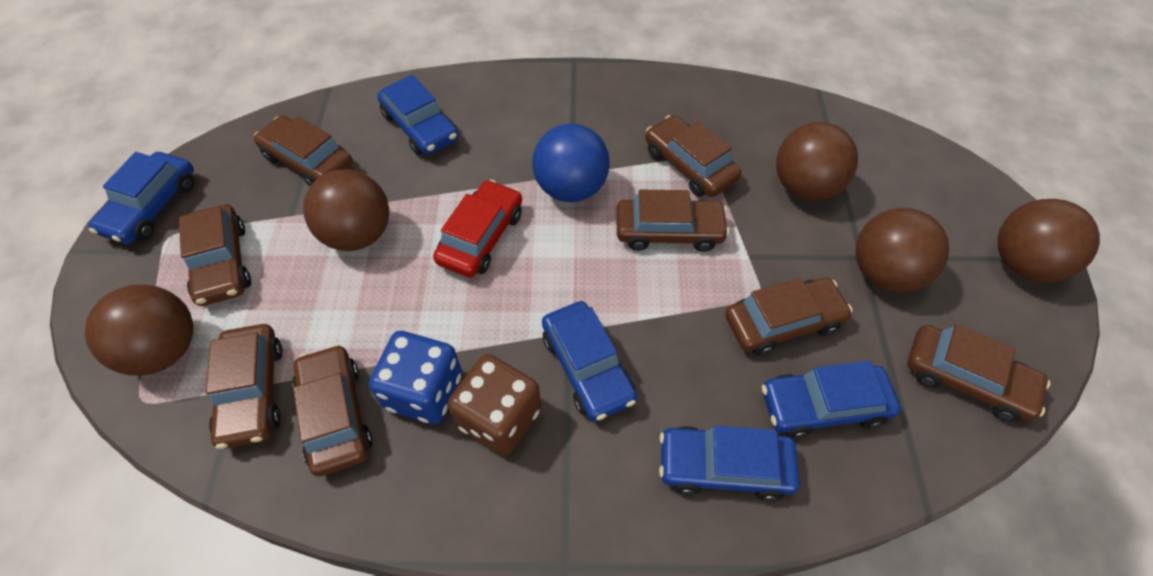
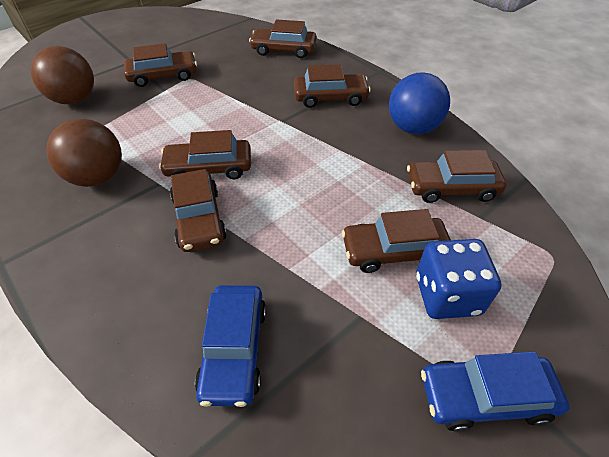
blue car: 5 -> 2
brown ball: 5 -> 2
brown car: 8 -> 7
brown dice: 1 -> 0
red car: 1 -> 0

